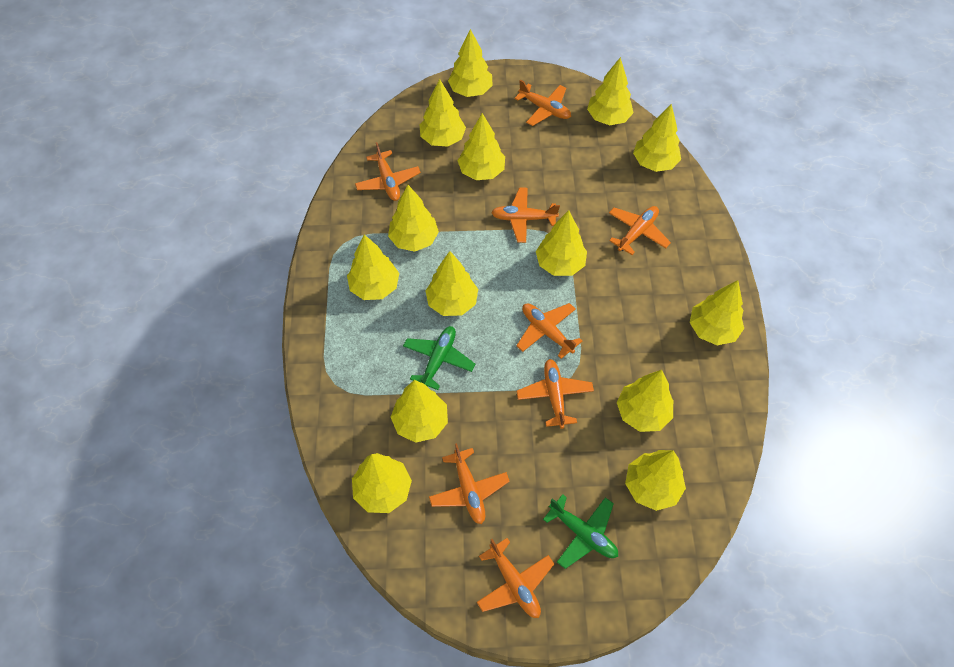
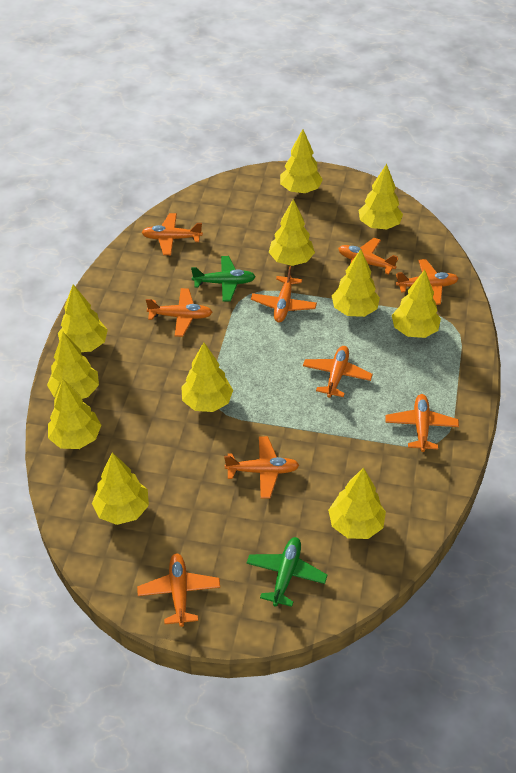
orange plane: 8 -> 9
yellow tree: 14 -> 11

